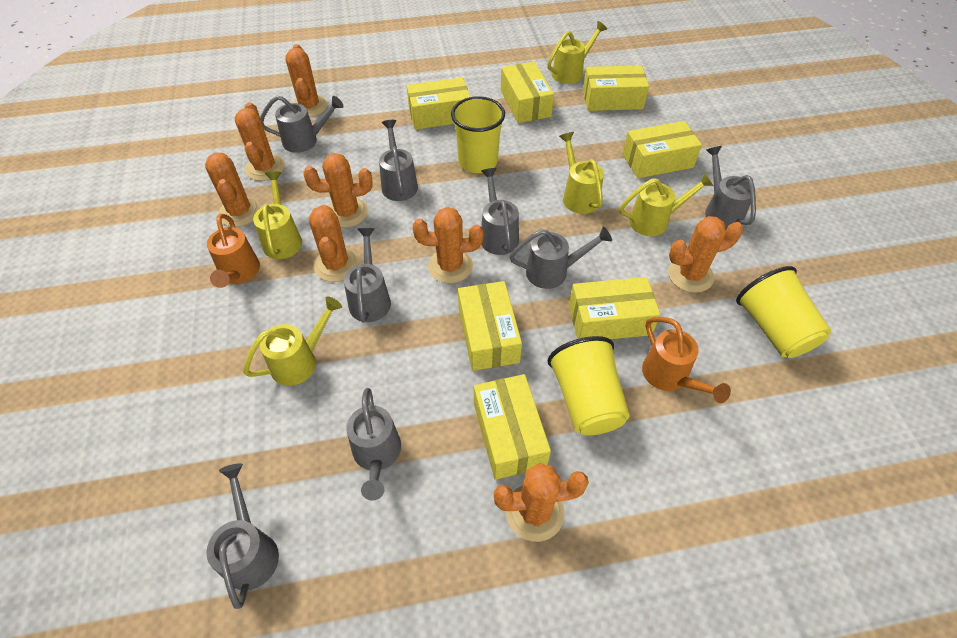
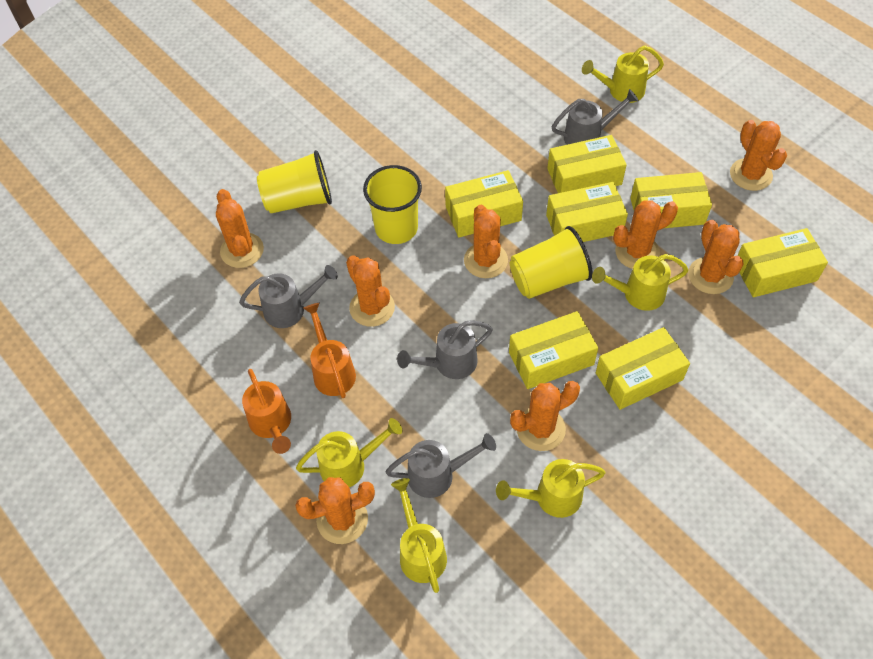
grey watering can: 8 -> 4

